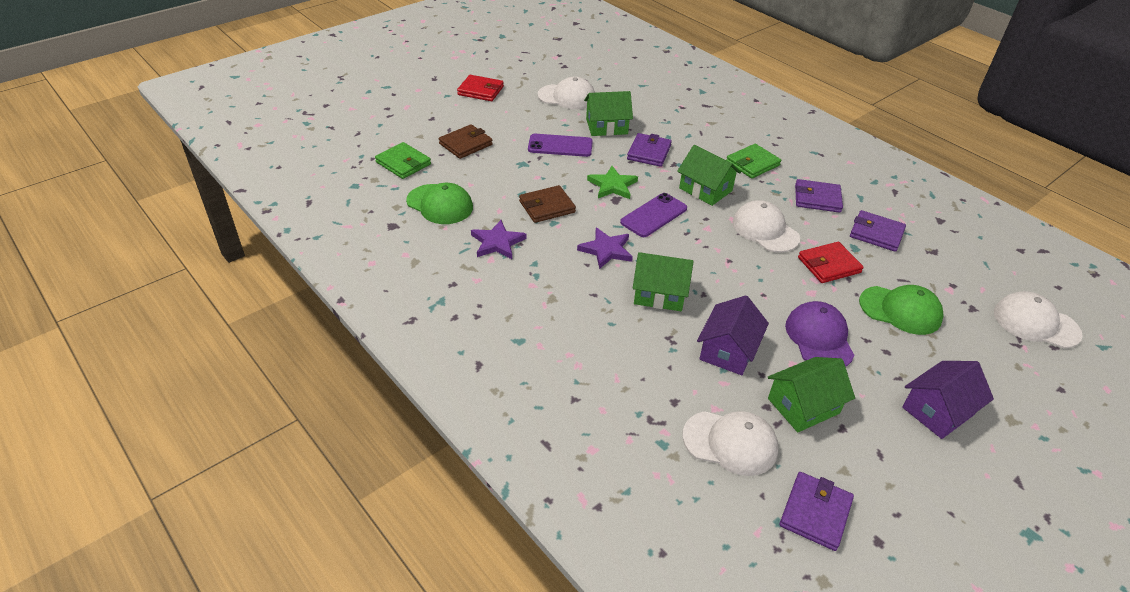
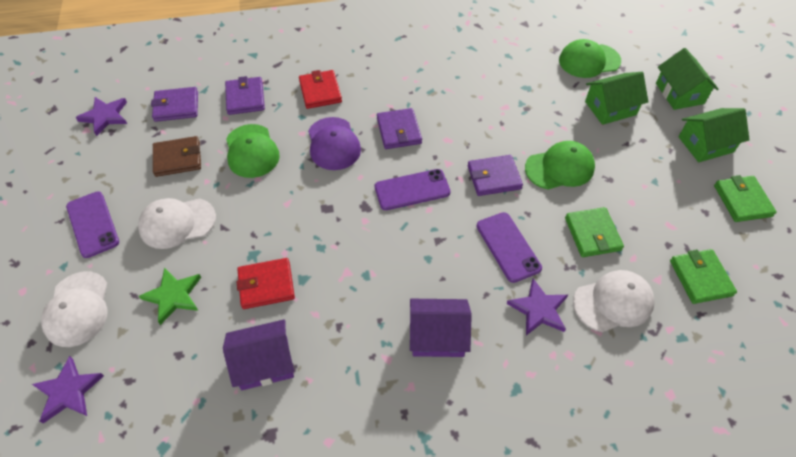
brown wallet: 2 -> 1
green cap: 2 -> 3
green house: 4 -> 3
green wallet: 2 -> 3
purple phone: 2 -> 3
purple star: 2 -> 3
white cap: 4 -> 3

